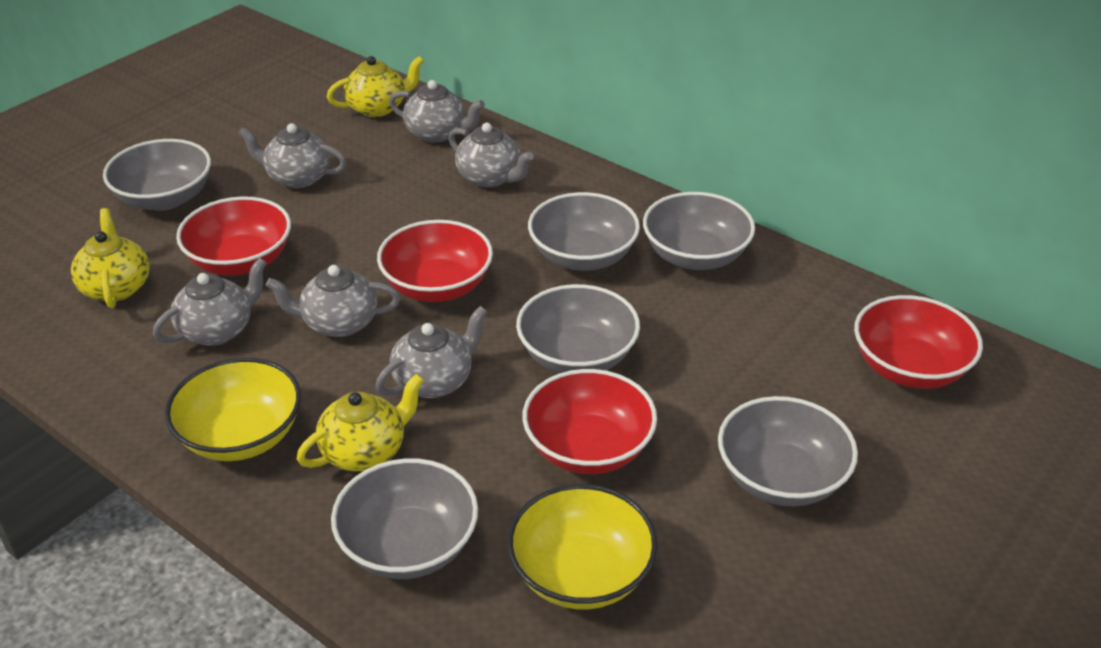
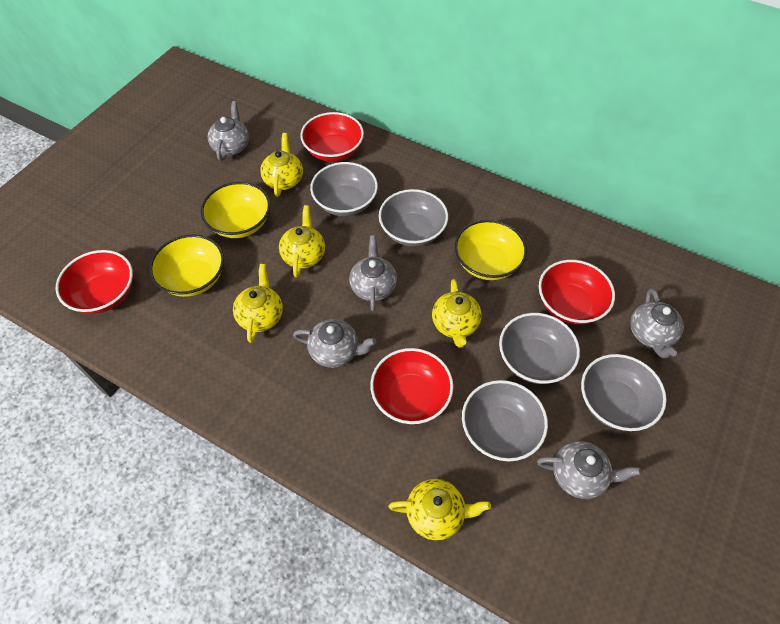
grey bowl: 6 -> 5
grey teapot: 6 -> 5
yellow bowl: 2 -> 3
yellow teapot: 3 -> 5

